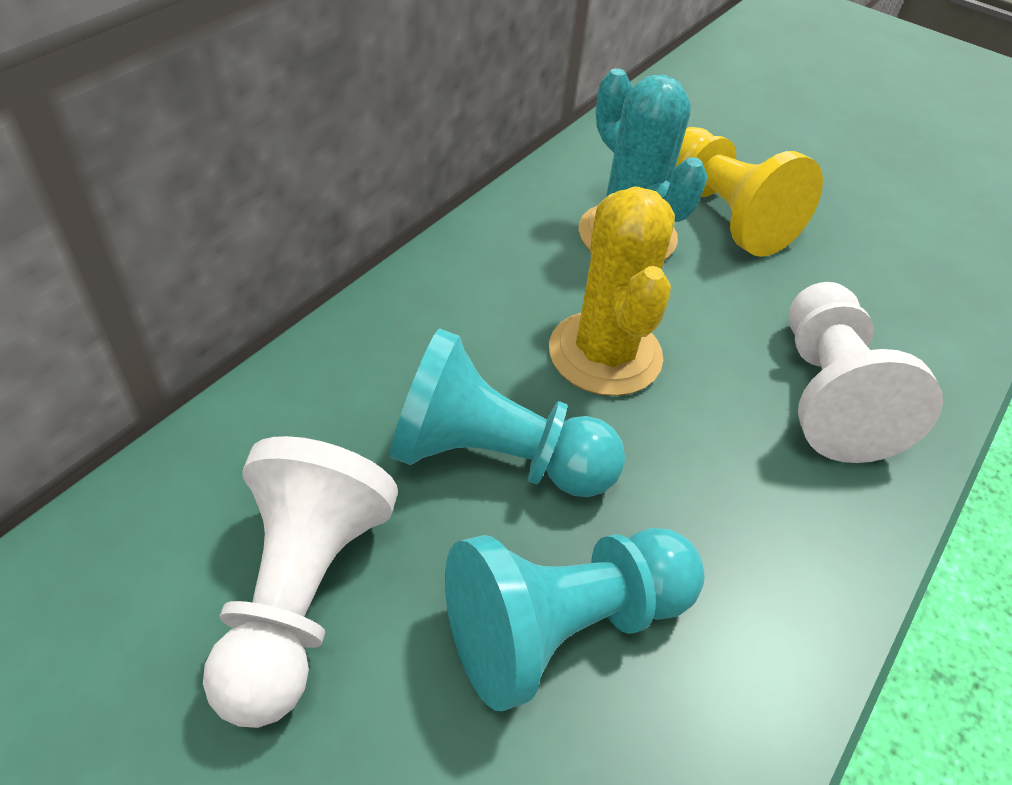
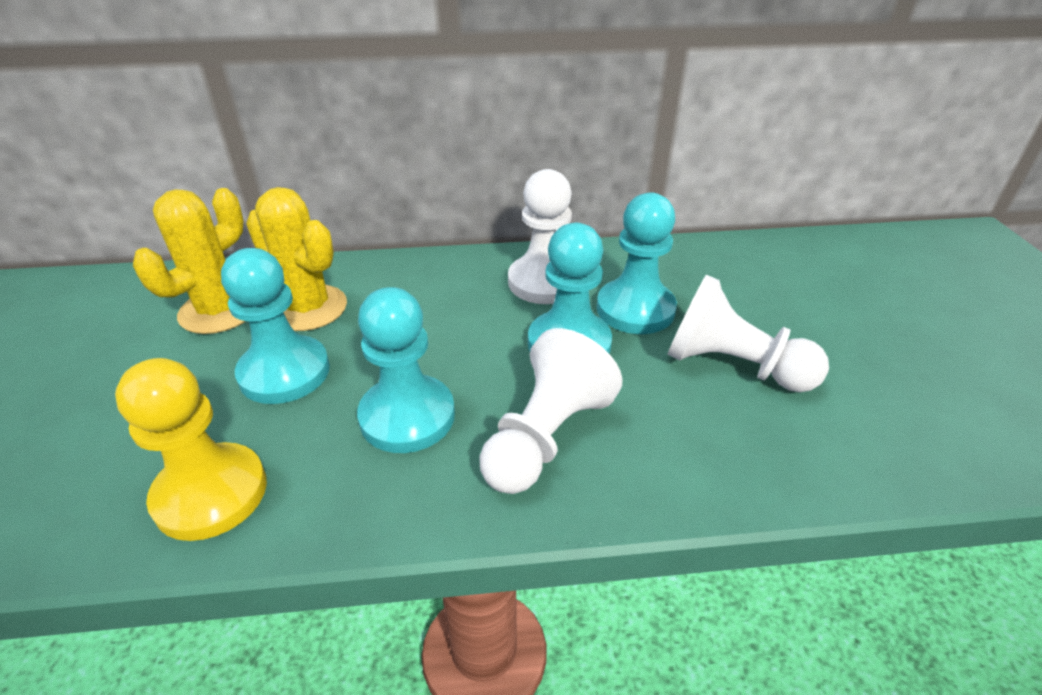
turquoise cactus: 1 -> 0
turquoise pawn: 2 -> 4
white pawn: 2 -> 3
yellow cactus: 1 -> 2

